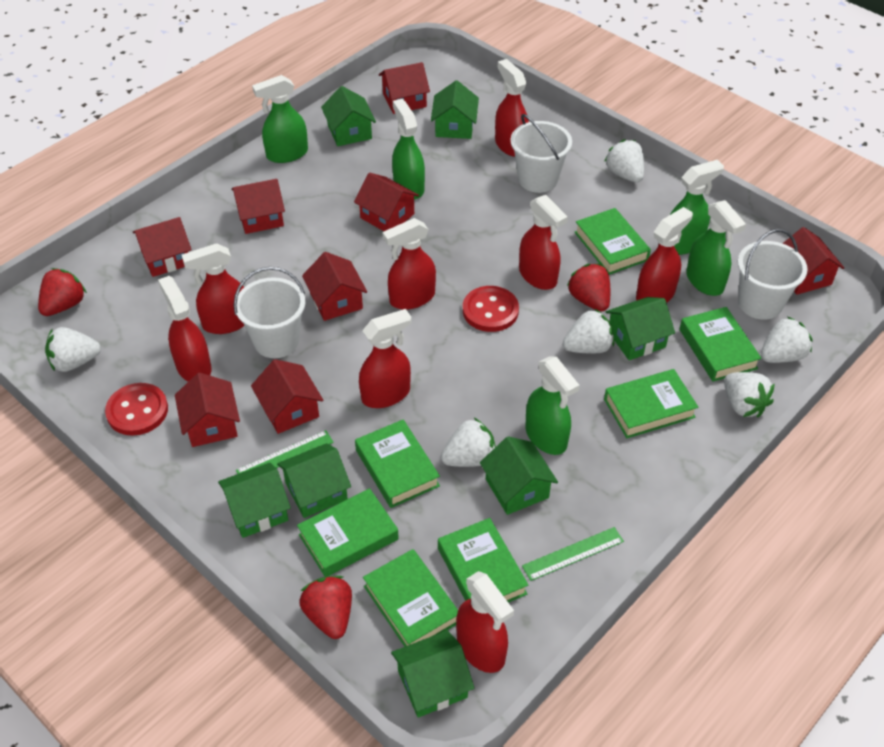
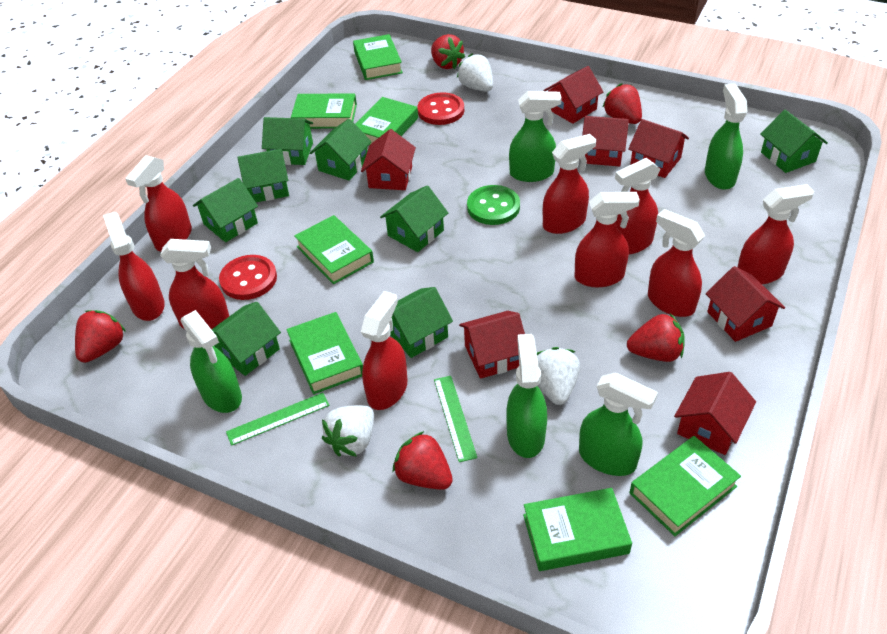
green button: 0 -> 1
green house: 7 -> 8
red house: 8 -> 7
red spray bottle: 8 -> 9
red strawberry: 3 -> 5
white bucket: 3 -> 0
white strawberry: 6 -> 3

